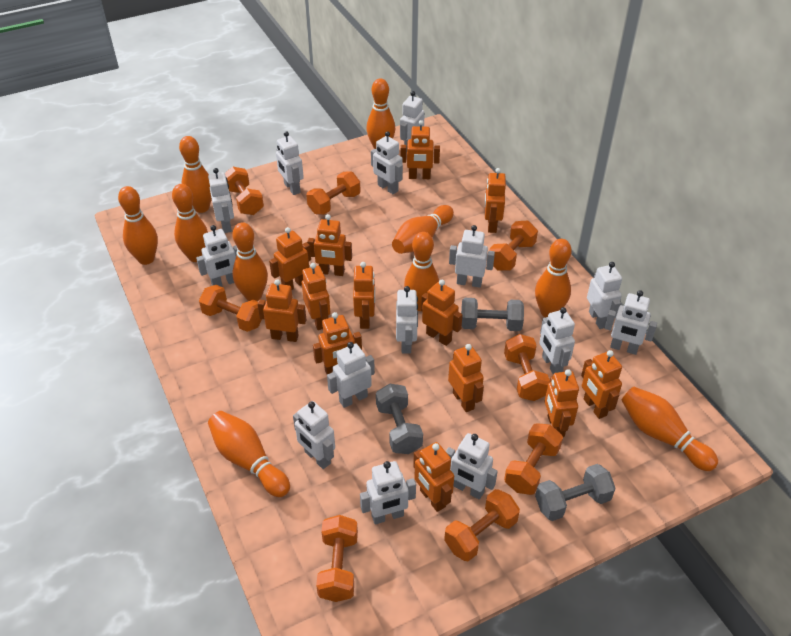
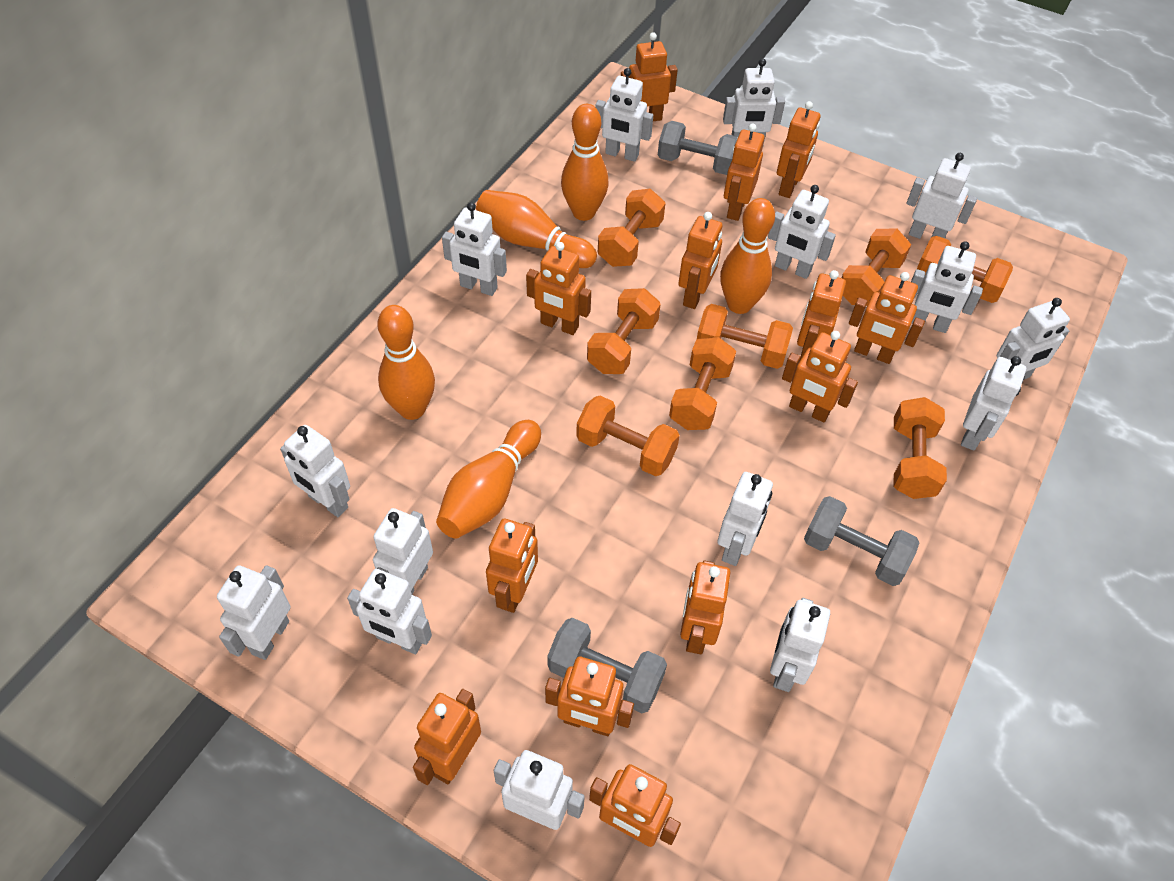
orange bowling pin: 10 -> 5
white robot: 14 -> 15

